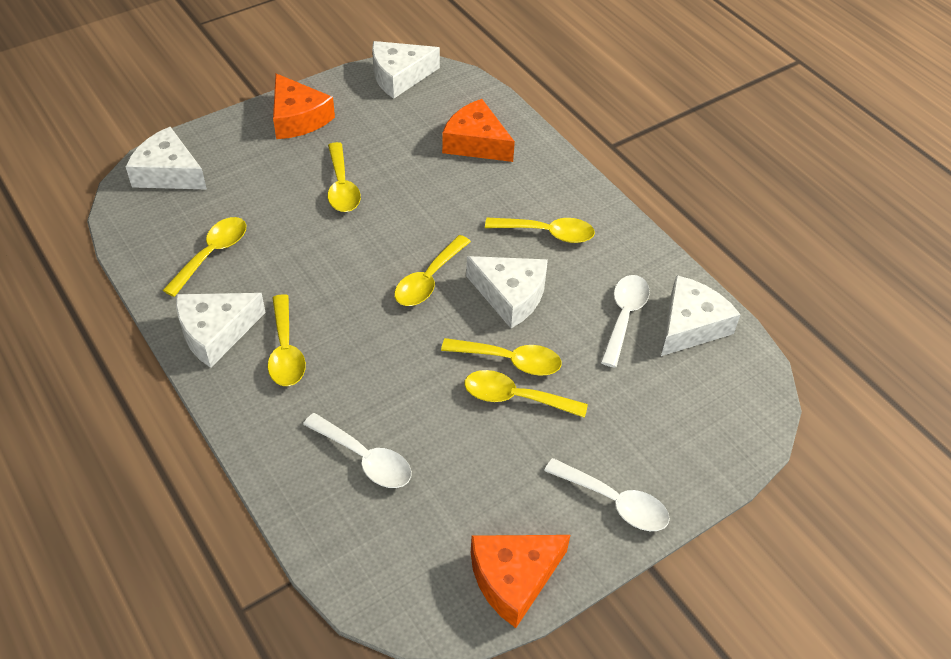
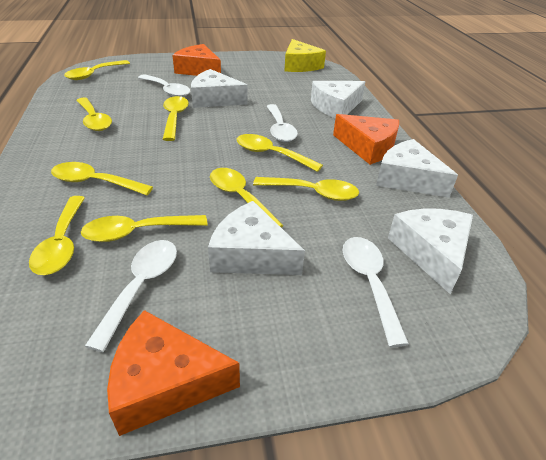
white spoon: 3 -> 4
yellow cheese: 0 -> 1
yellow spoon: 7 -> 9

